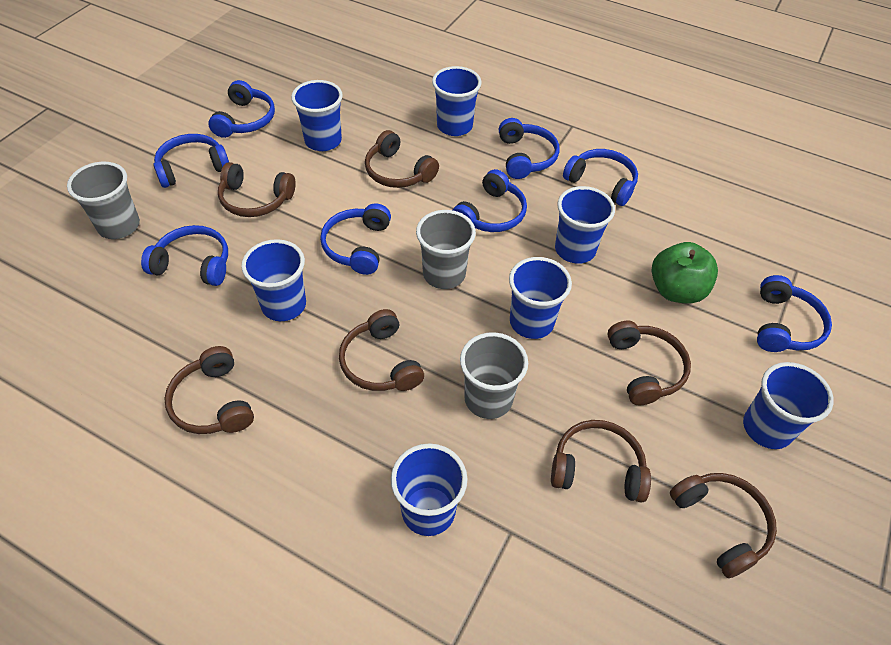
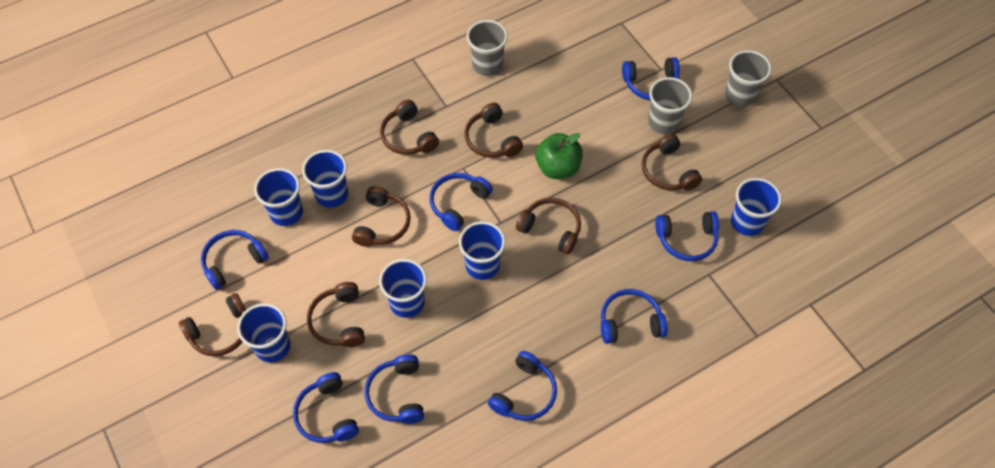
blue cup: 7 -> 6

